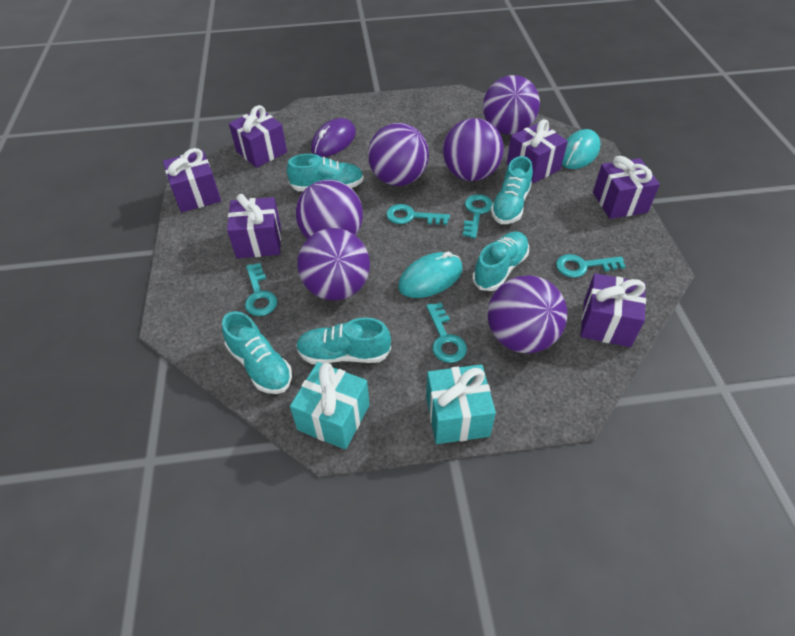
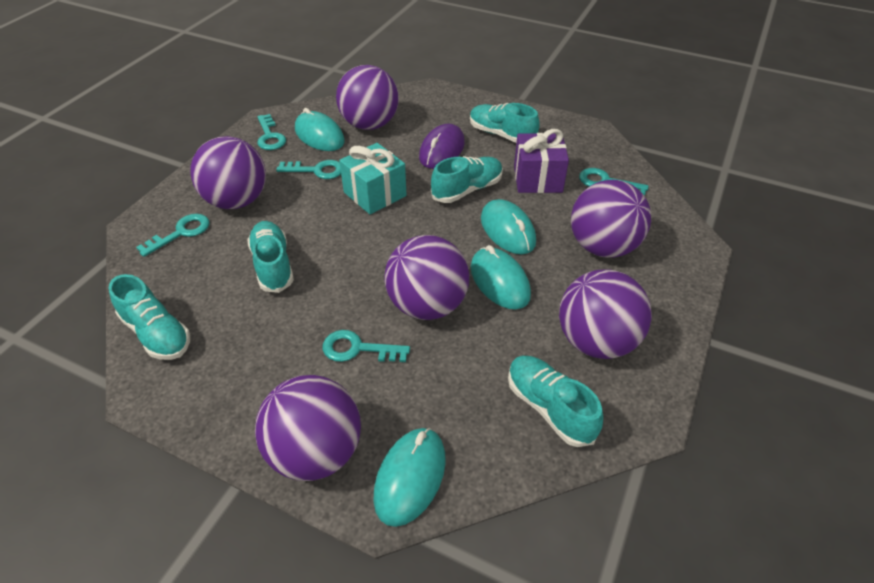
purple gift: 6 -> 1
turquoise gift: 2 -> 1
turquoise mouse: 2 -> 4

